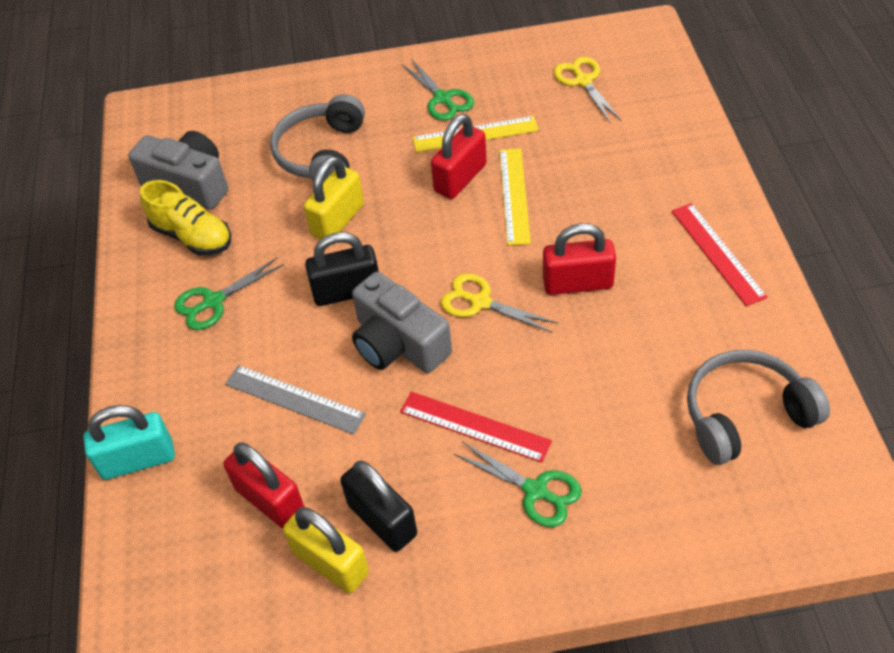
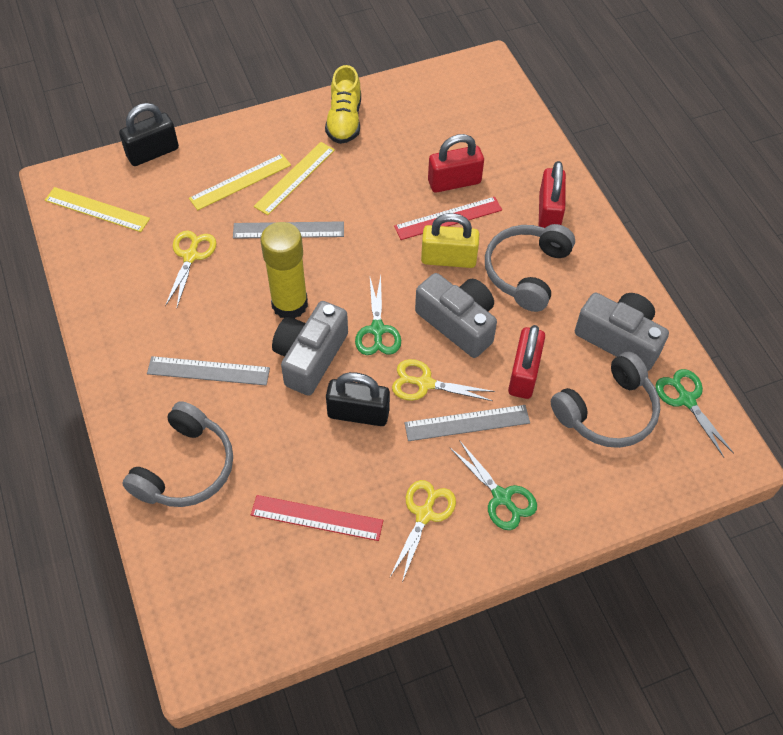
grey camera: 2 -> 3
grey headphones: 2 -> 3
grey ruler: 1 -> 3
turquoise padlock: 1 -> 0
yellow glue stick: 0 -> 1
yellow padlock: 2 -> 1
yellow ruler: 2 -> 3
yellow scissors: 2 -> 3

